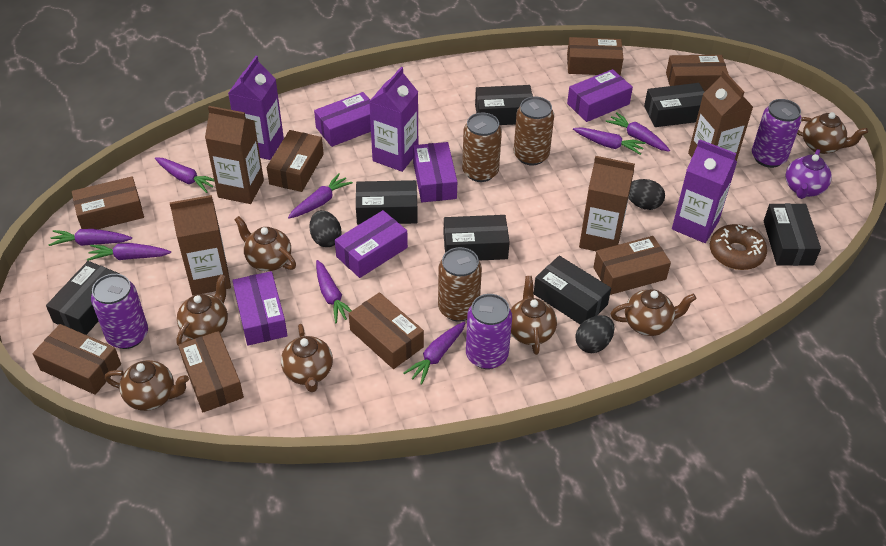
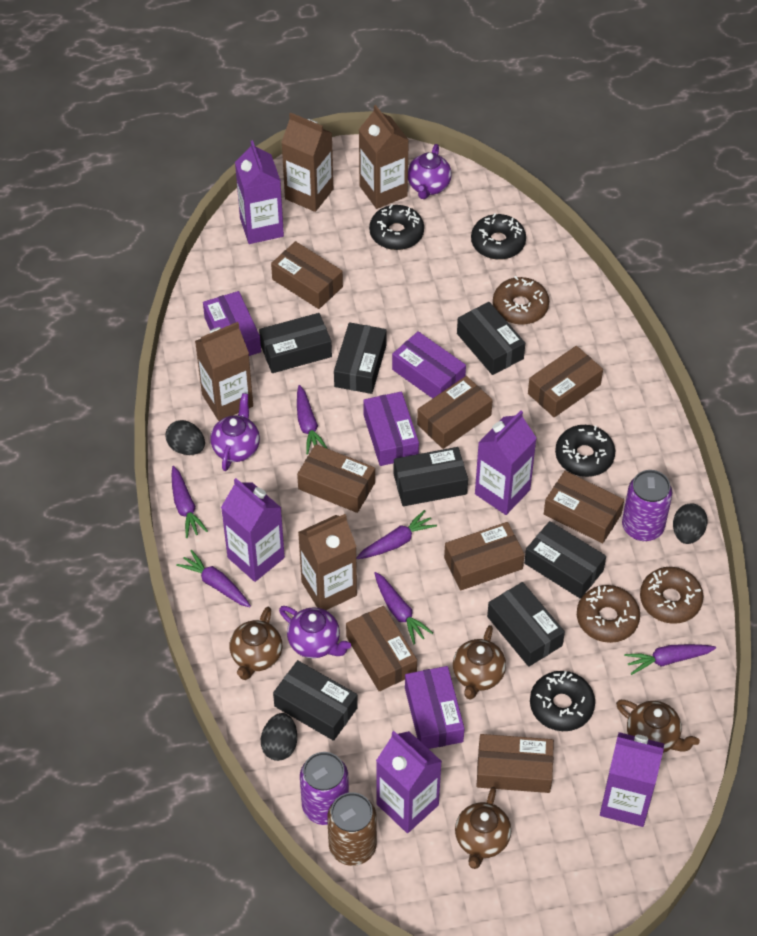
black donut: 0 -> 4
brown can: 3 -> 1
brown donut: 1 -> 3
brown teapot: 7 -> 4
purple box: 5 -> 4
purple can: 3 -> 2
purple carrot: 8 -> 6
purple carton: 3 -> 5
purple teapot: 1 -> 3

